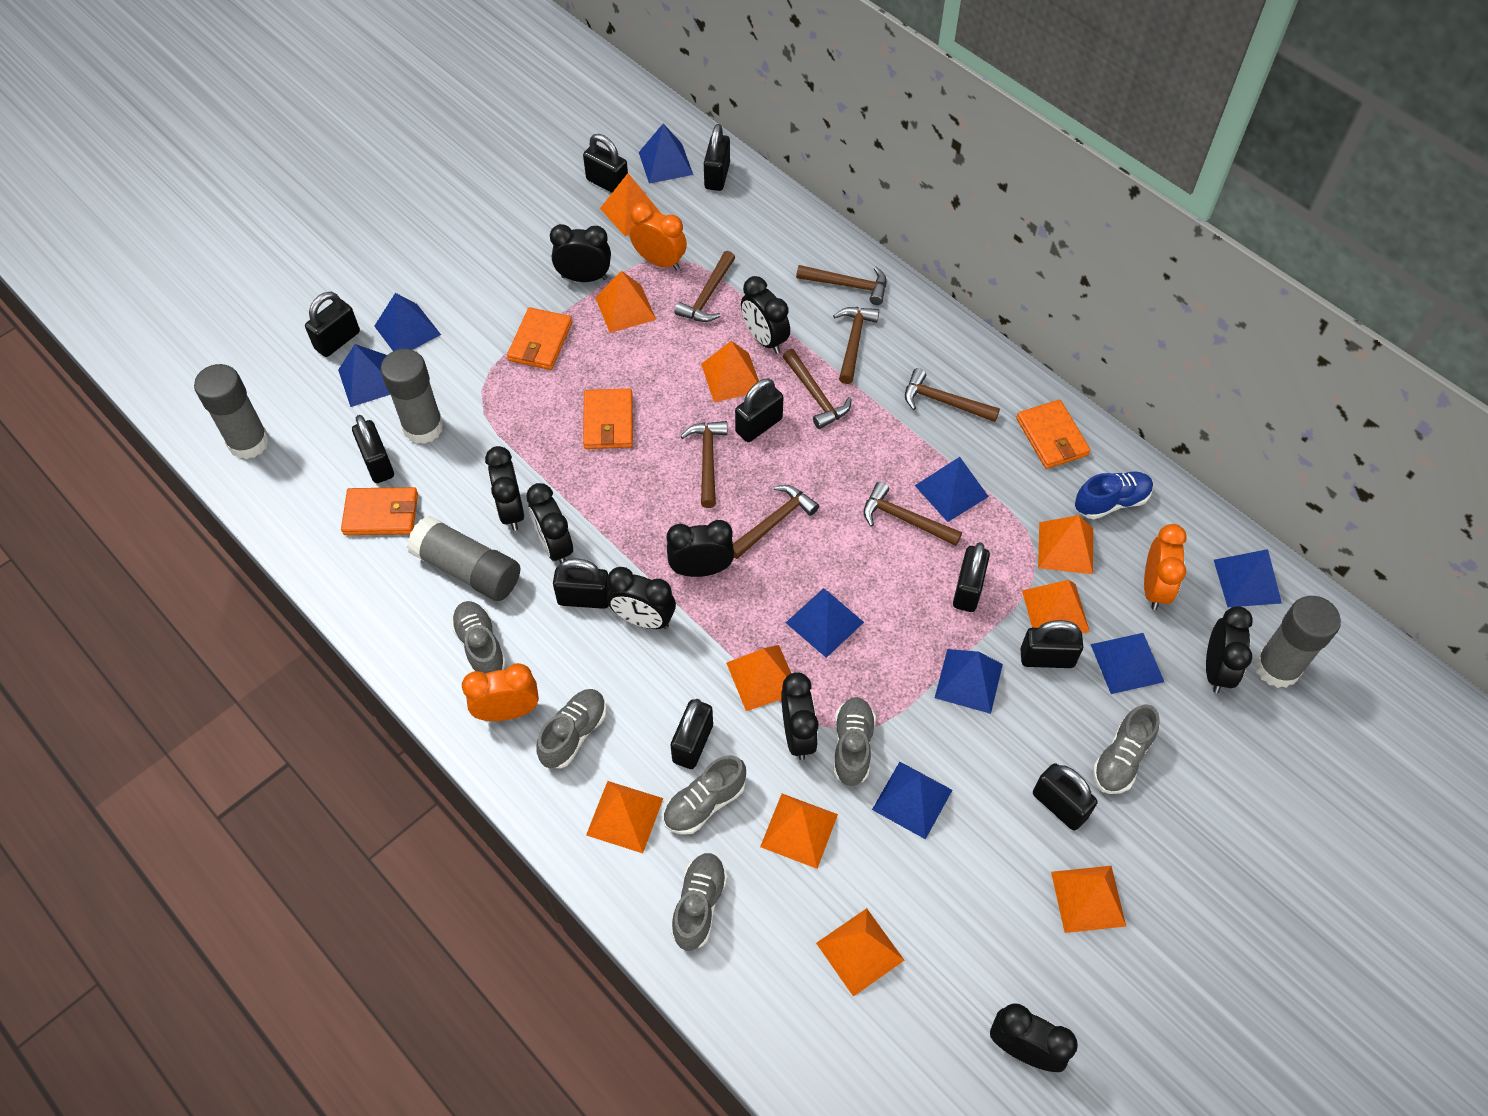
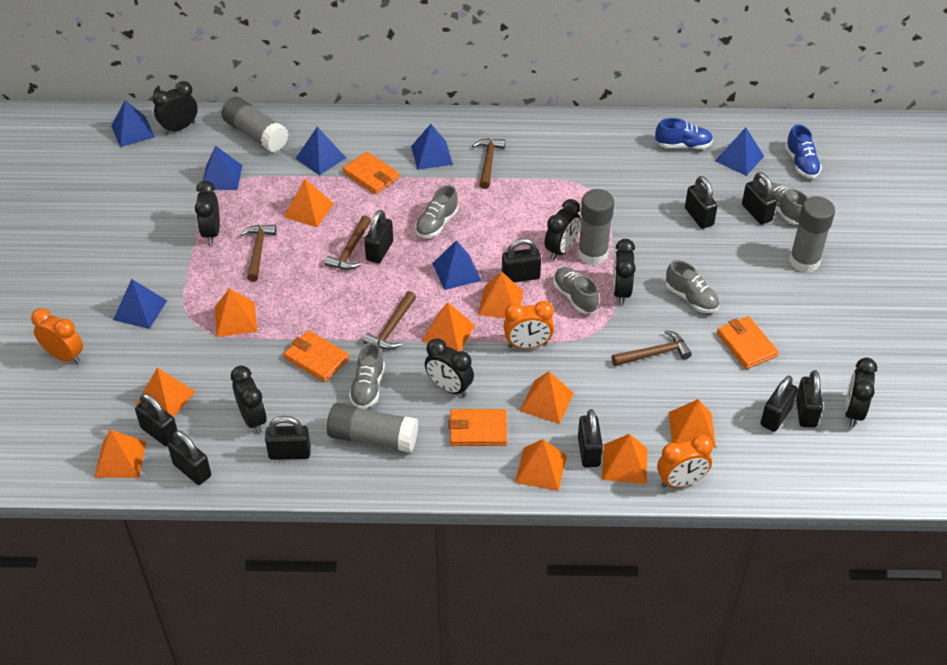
black clock: 9 -> 7
blue pyramid: 9 -> 7
blue shoe: 1 -> 2
brown hammer: 8 -> 5
grey shoe: 6 -> 5

